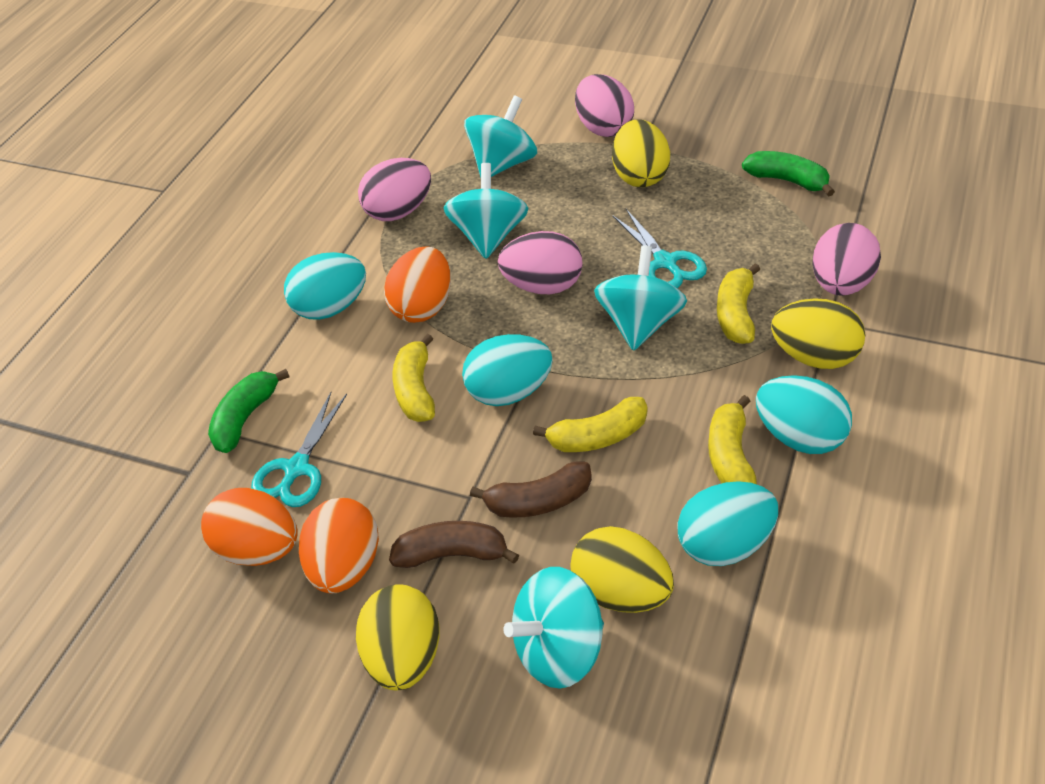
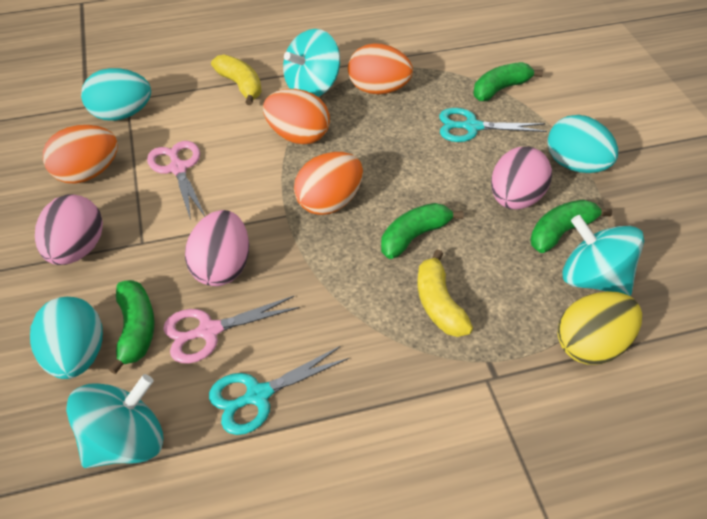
brown banana: 2 -> 0
green banana: 2 -> 4
orange egg: 3 -> 4
pink egg: 4 -> 3
pink scissors: 0 -> 2
turquoise egg: 4 -> 3
turquoise spinning top: 4 -> 3
yellow banana: 4 -> 2
yellow egg: 4 -> 1

